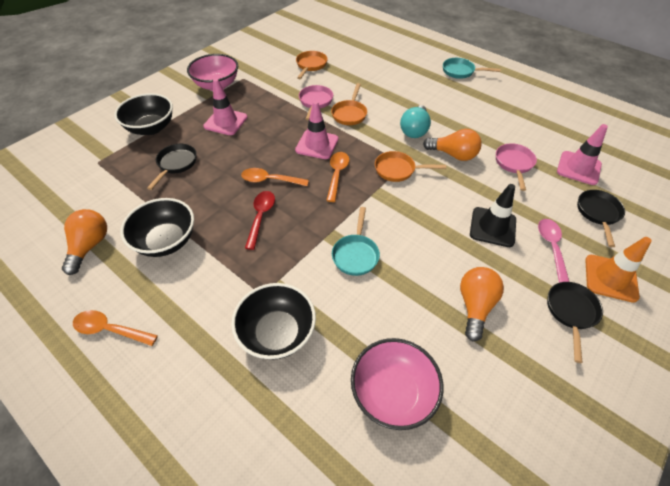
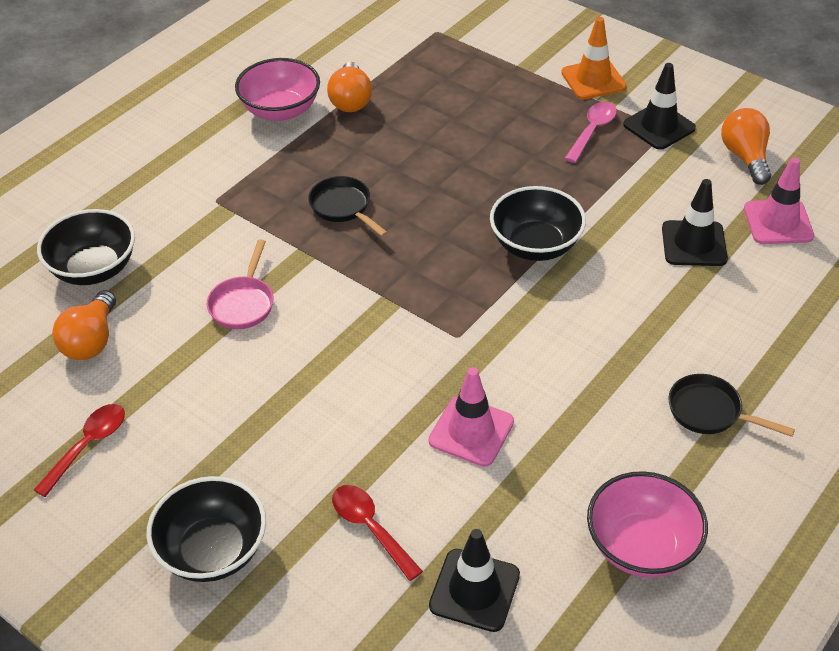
black pan: 3 -> 2
black traffic cone: 1 -> 3
orange pan: 3 -> 0
orange spoon: 3 -> 0
pink pan: 2 -> 1
pink traffic cone: 3 -> 2
red spoon: 1 -> 2
turquoise light bulb: 1 -> 0
turquoise pan: 2 -> 0

